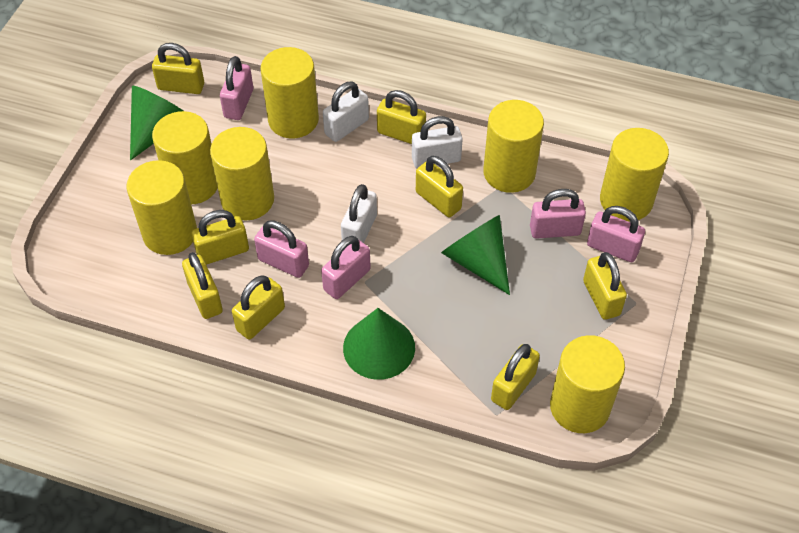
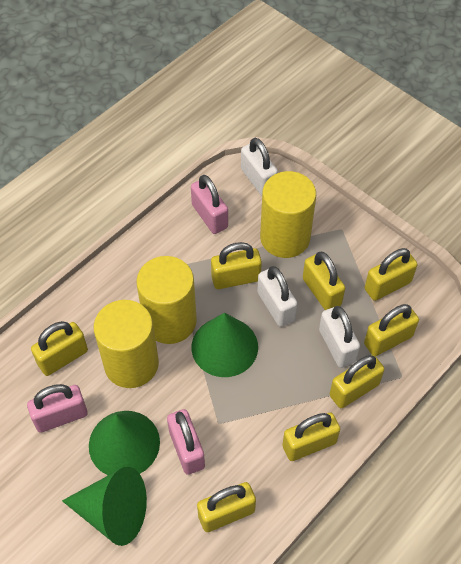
pink padlock: 5 -> 3
yellow cylinder: 7 -> 3

